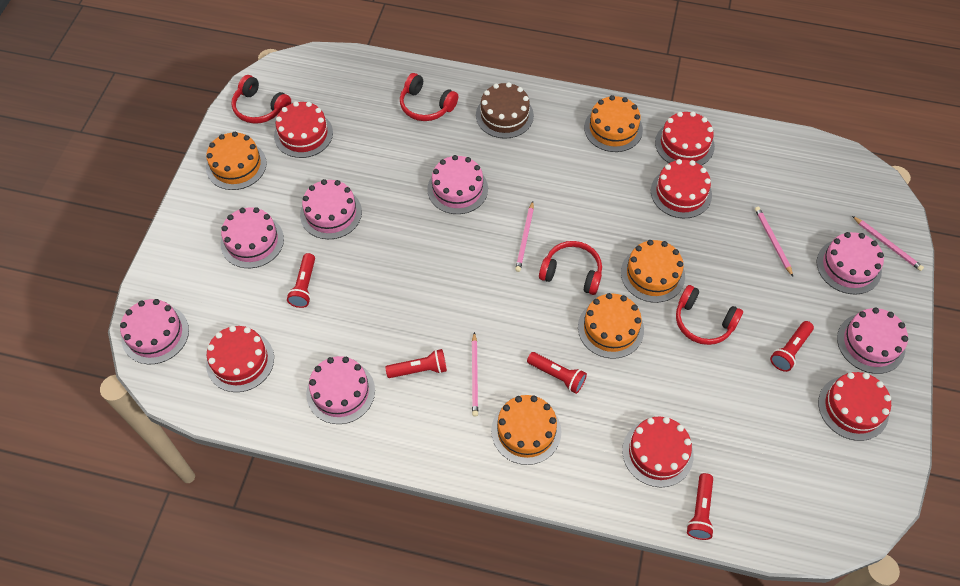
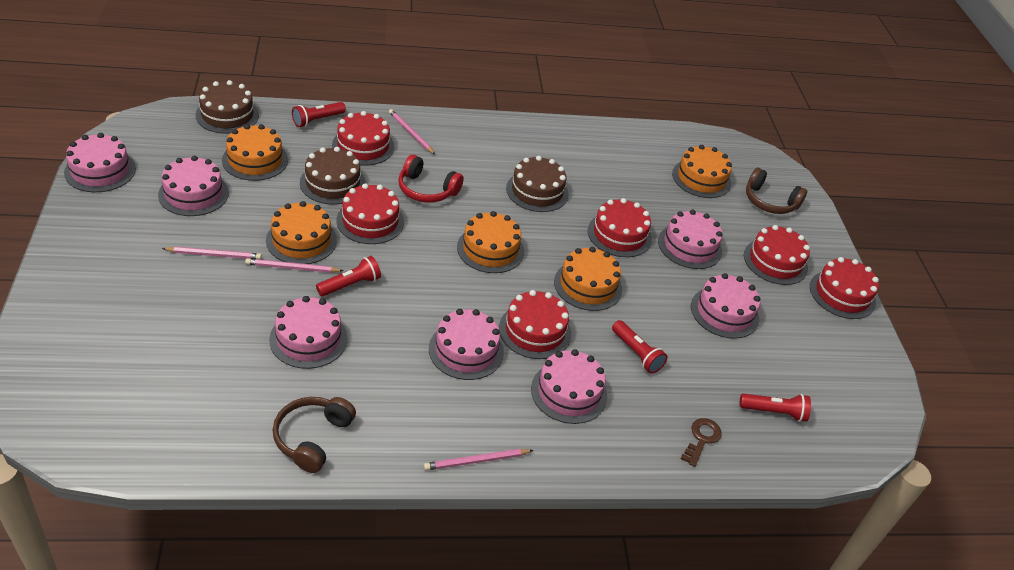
brown cake: 1 -> 3
brown headphones: 0 -> 2
brown key: 0 -> 1
red flashlight: 5 -> 4
red headphones: 4 -> 1

